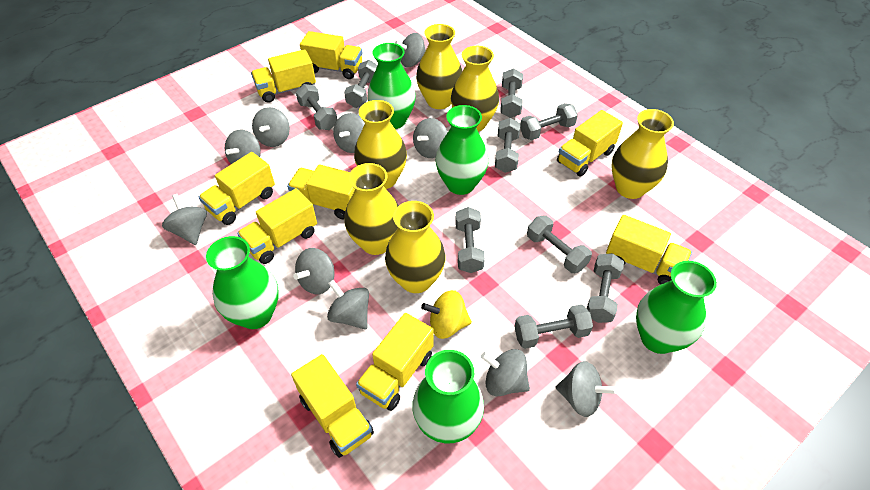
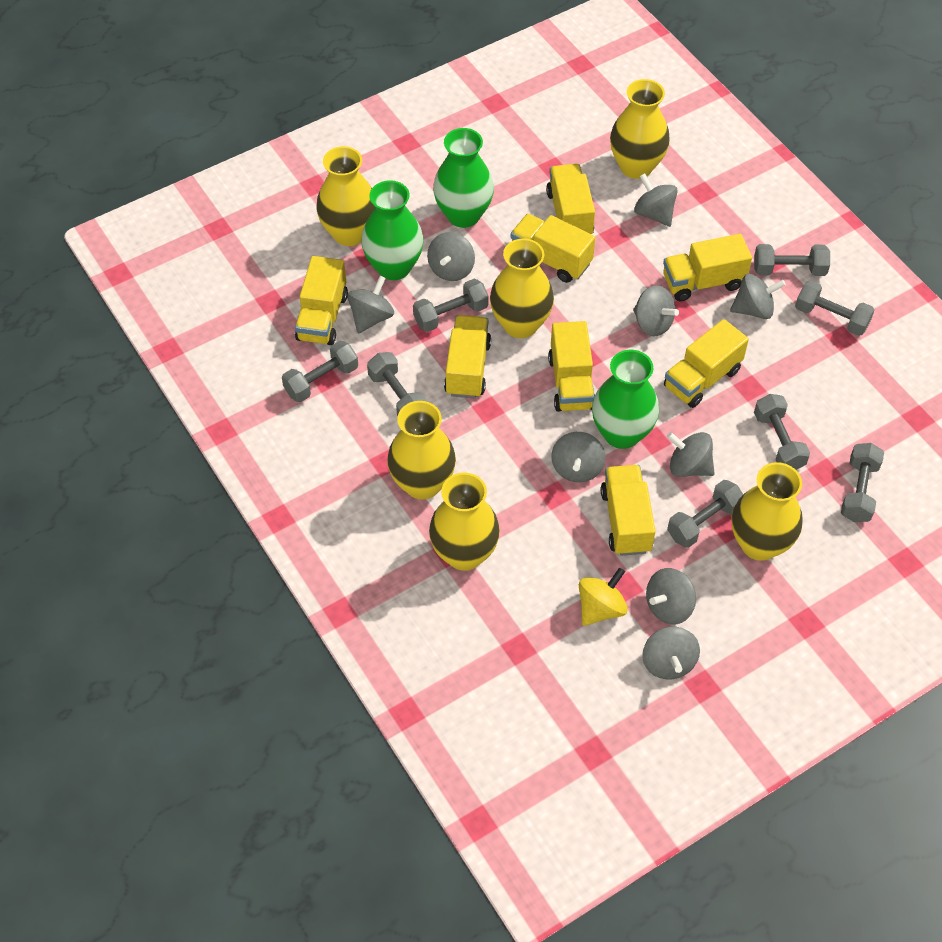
green vase: 5 -> 3
grey dumbbell: 9 -> 8
grey spinning top: 10 -> 9
yellow truck: 9 -> 8

